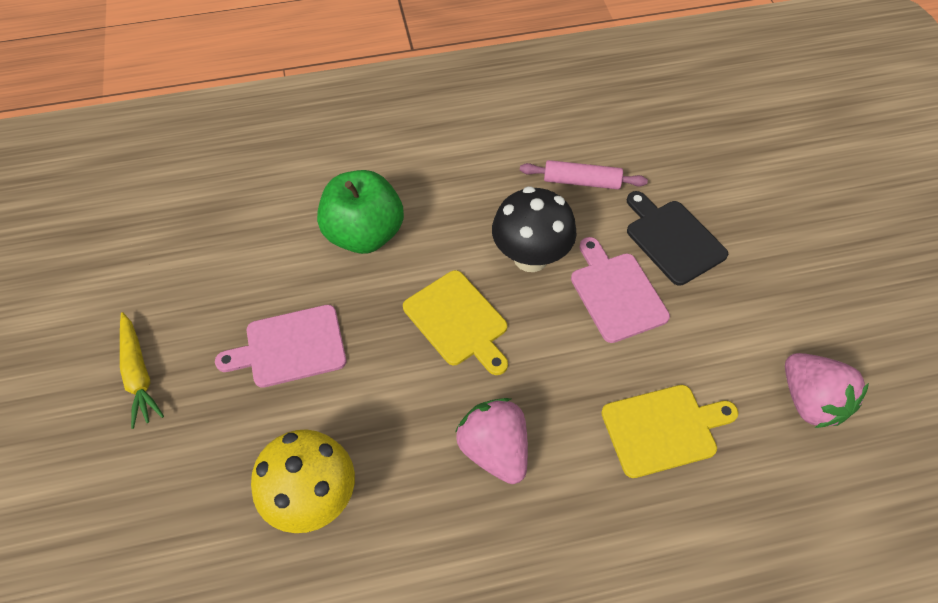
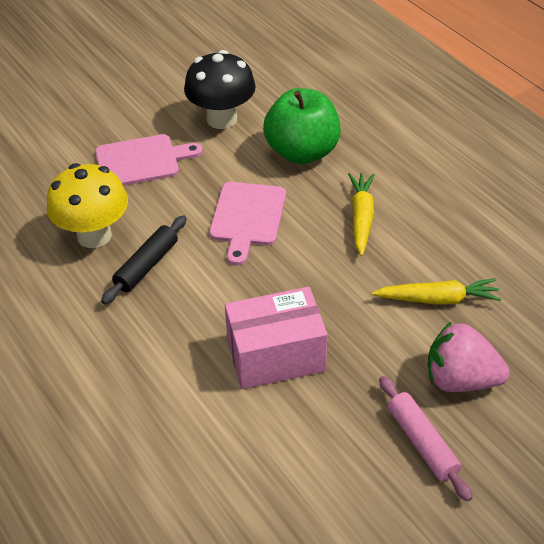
black cutting board: 1 -> 0
black rolling pin: 0 -> 1
pink box: 0 -> 1
pink strawberry: 2 -> 1
yellow carrot: 1 -> 2
yellow cutting board: 2 -> 0

